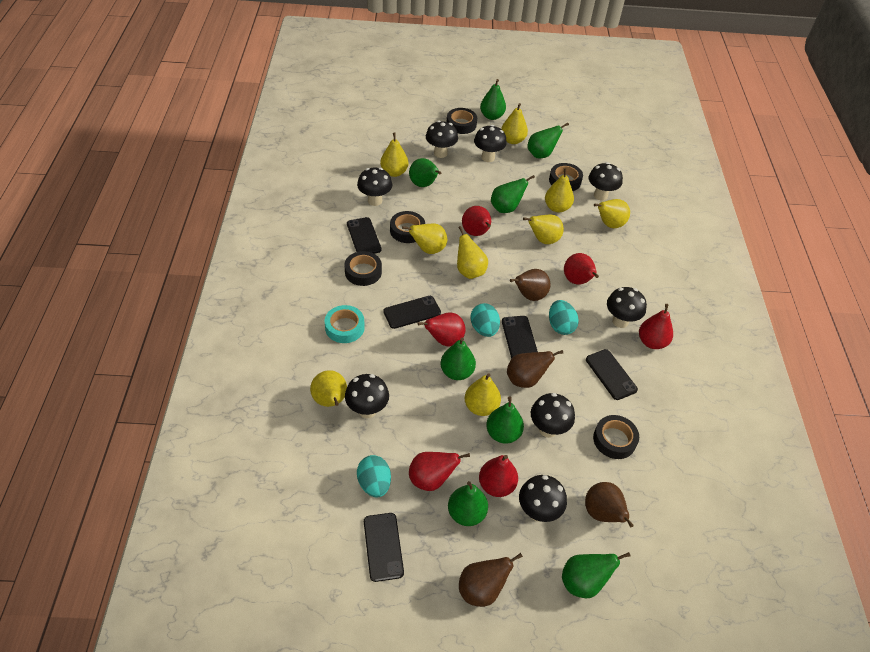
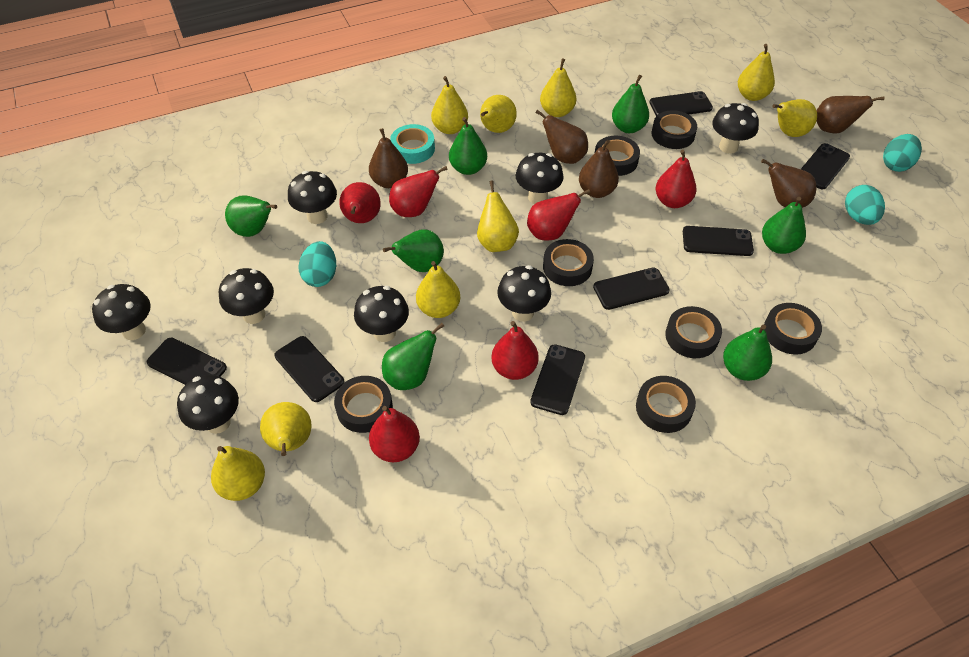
black phone: 5 -> 7
black tape: 5 -> 7
brown pear: 4 -> 5
green pear: 8 -> 7

